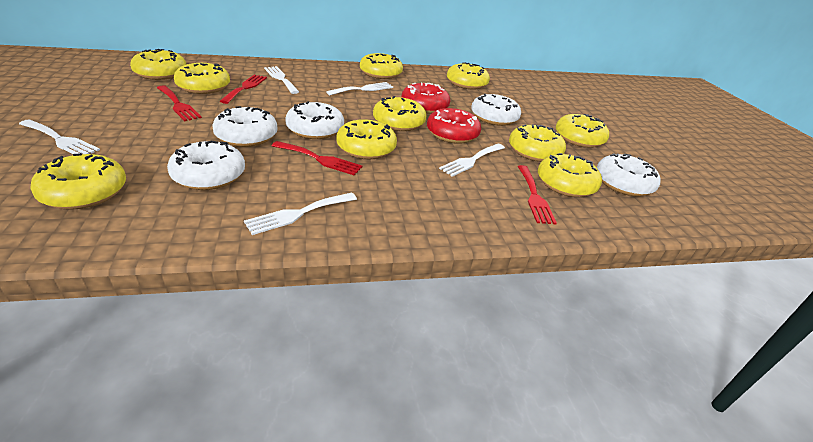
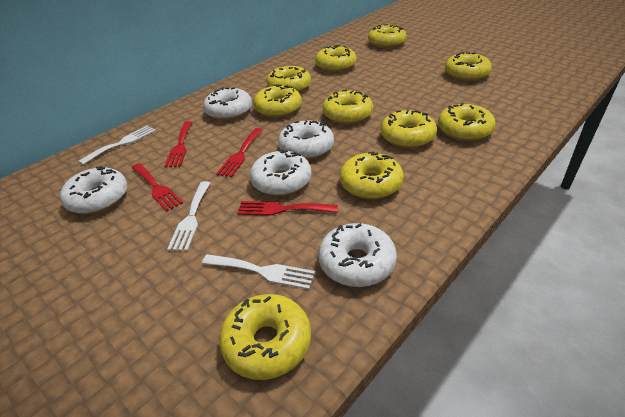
red donut: 2 -> 0
white fork: 5 -> 3

